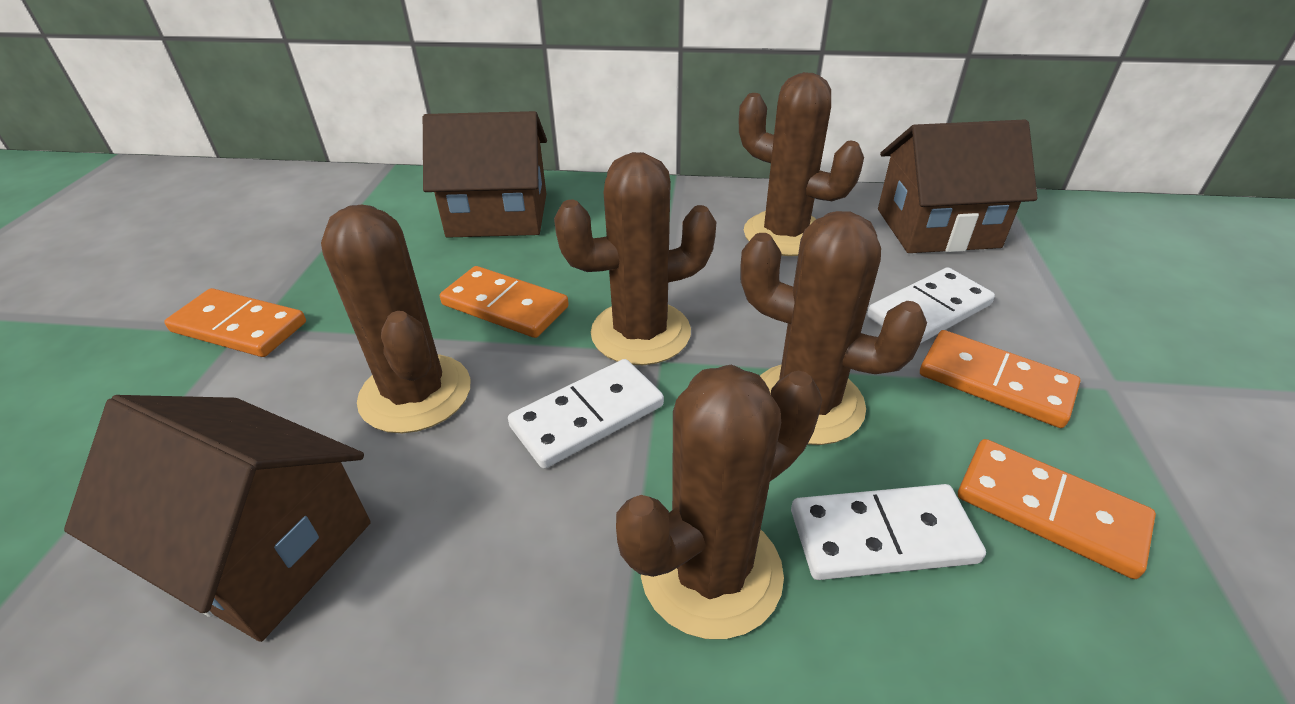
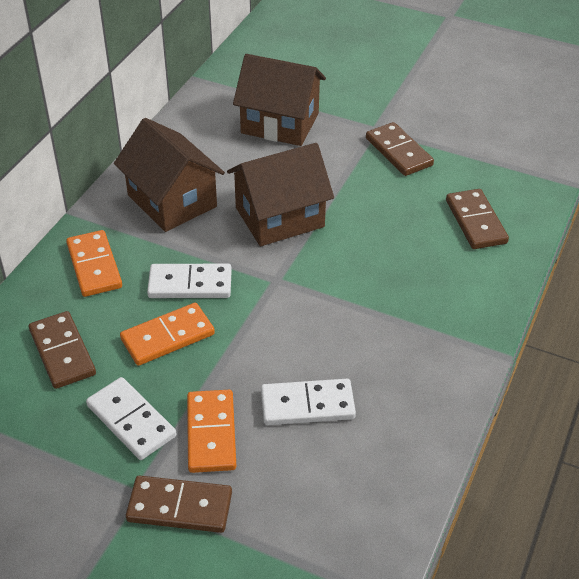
brown cactus: 5 -> 0
brown domino: 0 -> 4
orange domino: 4 -> 3

